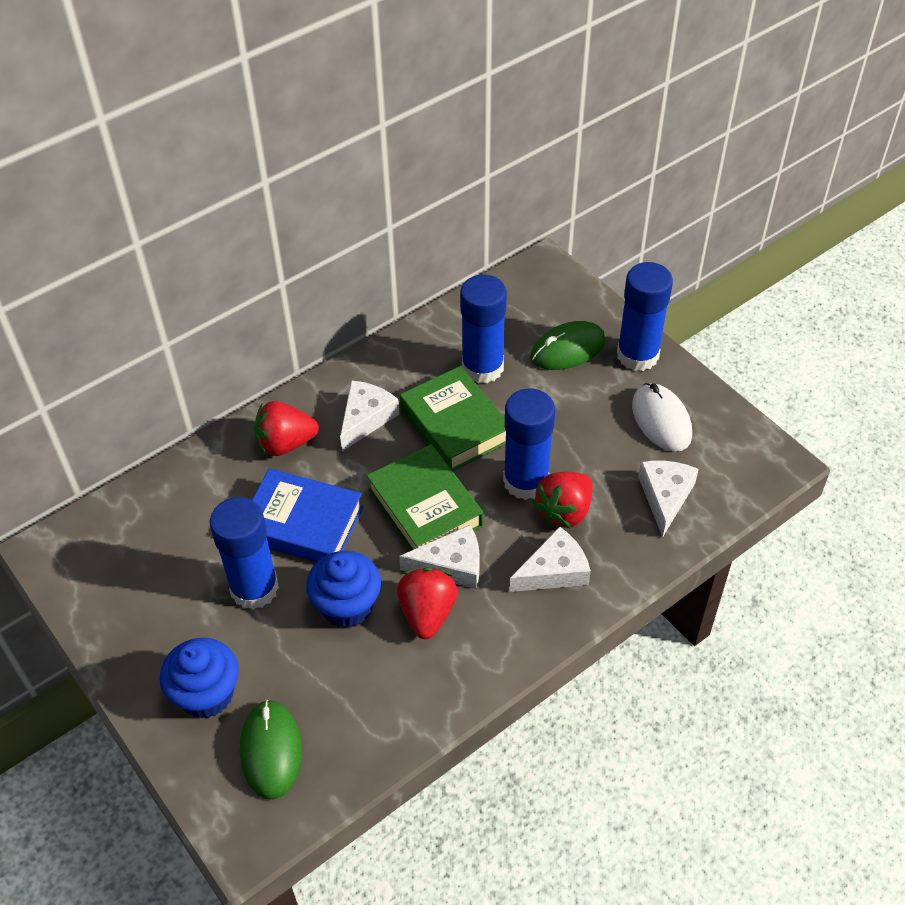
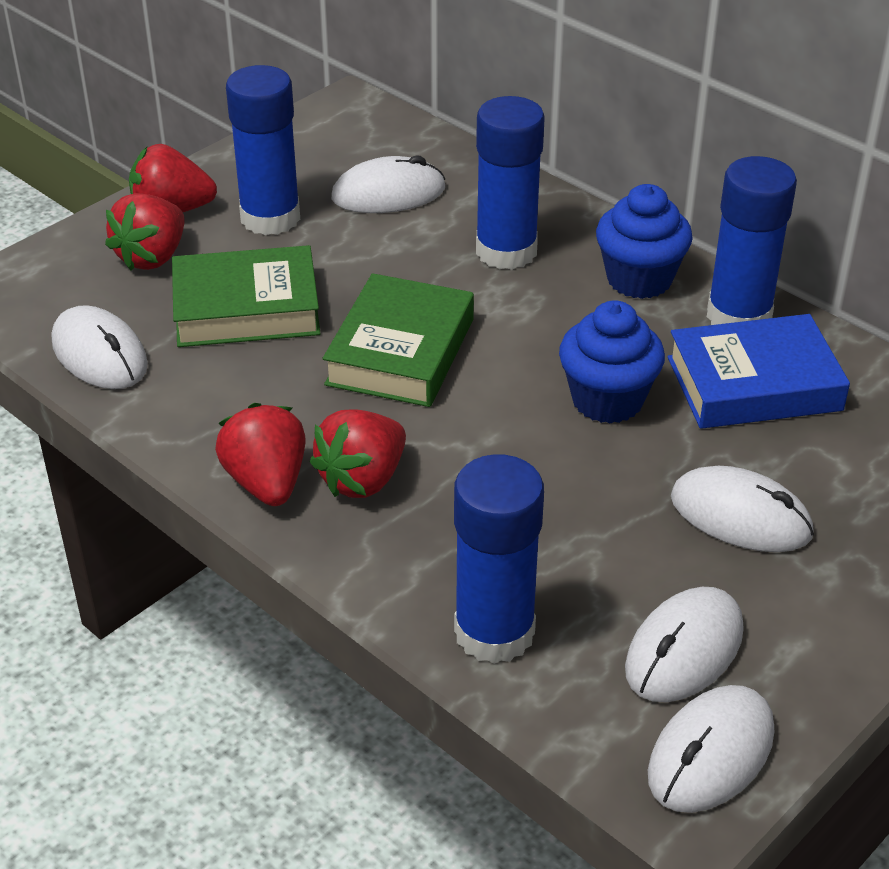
green mouse: 2 -> 0
red strawberry: 3 -> 4
white cheese: 4 -> 0
white mouse: 1 -> 5

